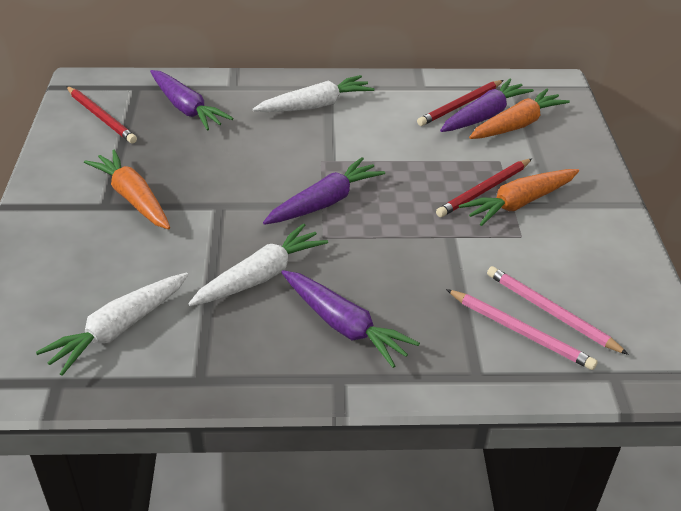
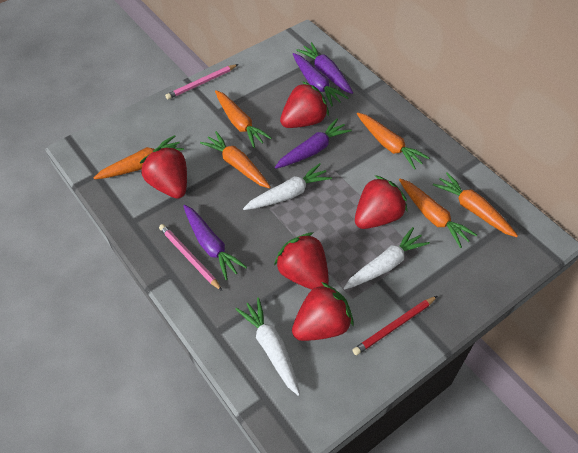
orange carrot: 3 -> 6
red pencil: 3 -> 1
red strawberry: 0 -> 5

